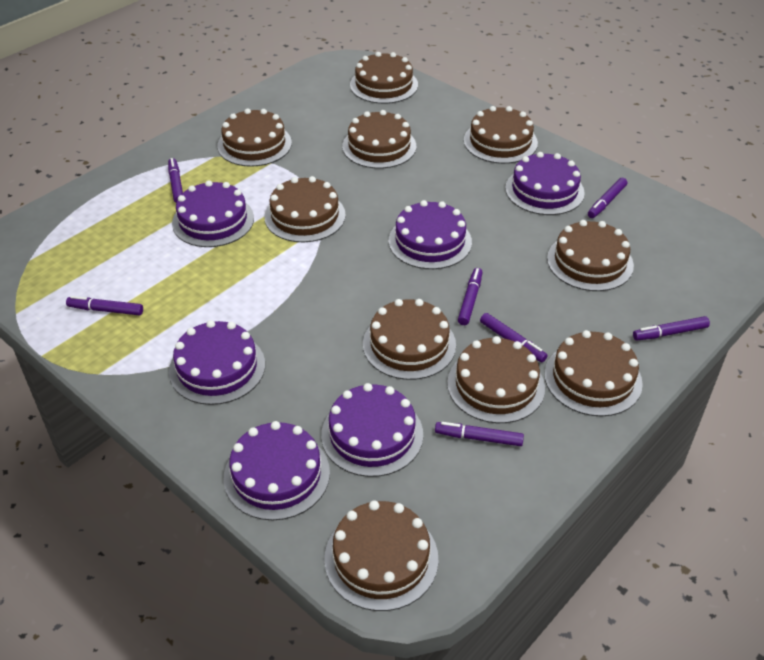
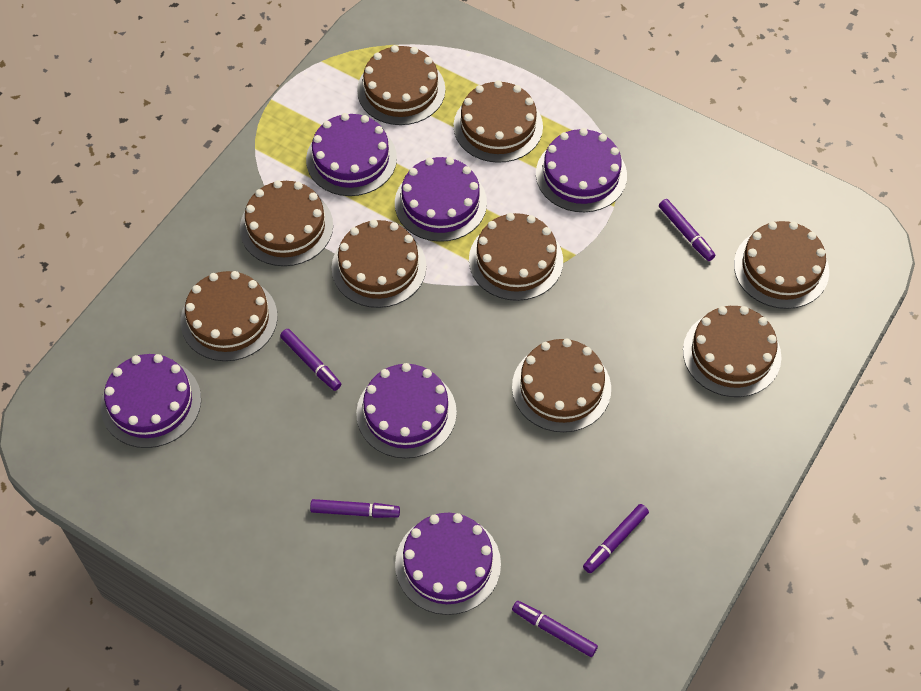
brown cake: 10 -> 9
purple marker: 7 -> 5

